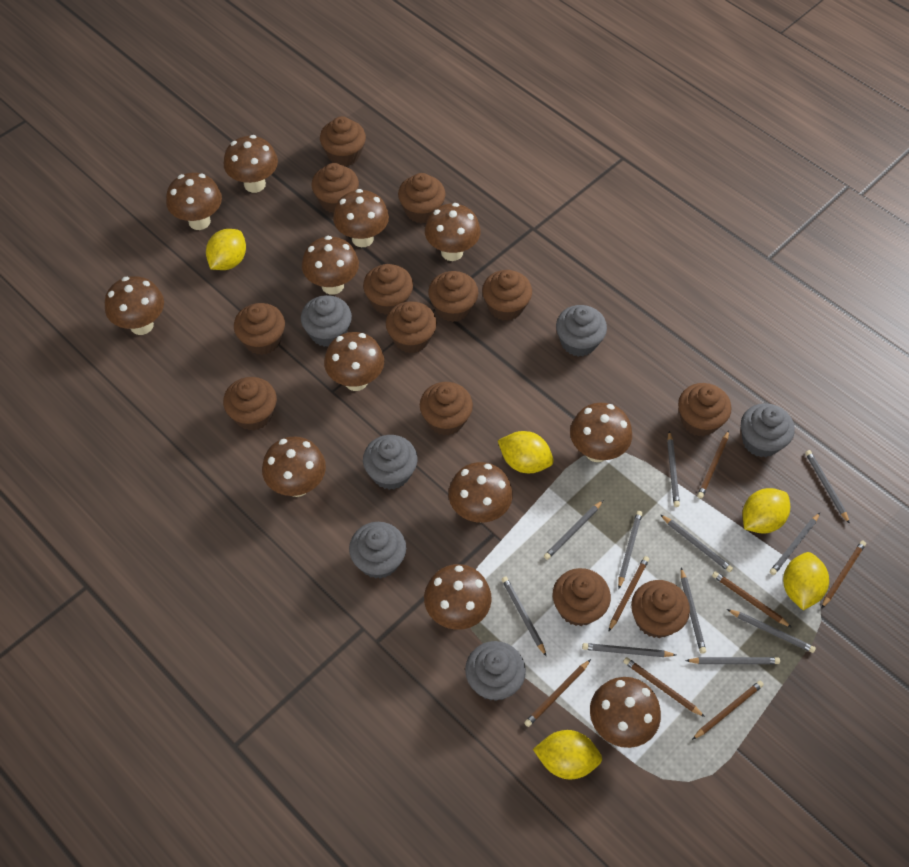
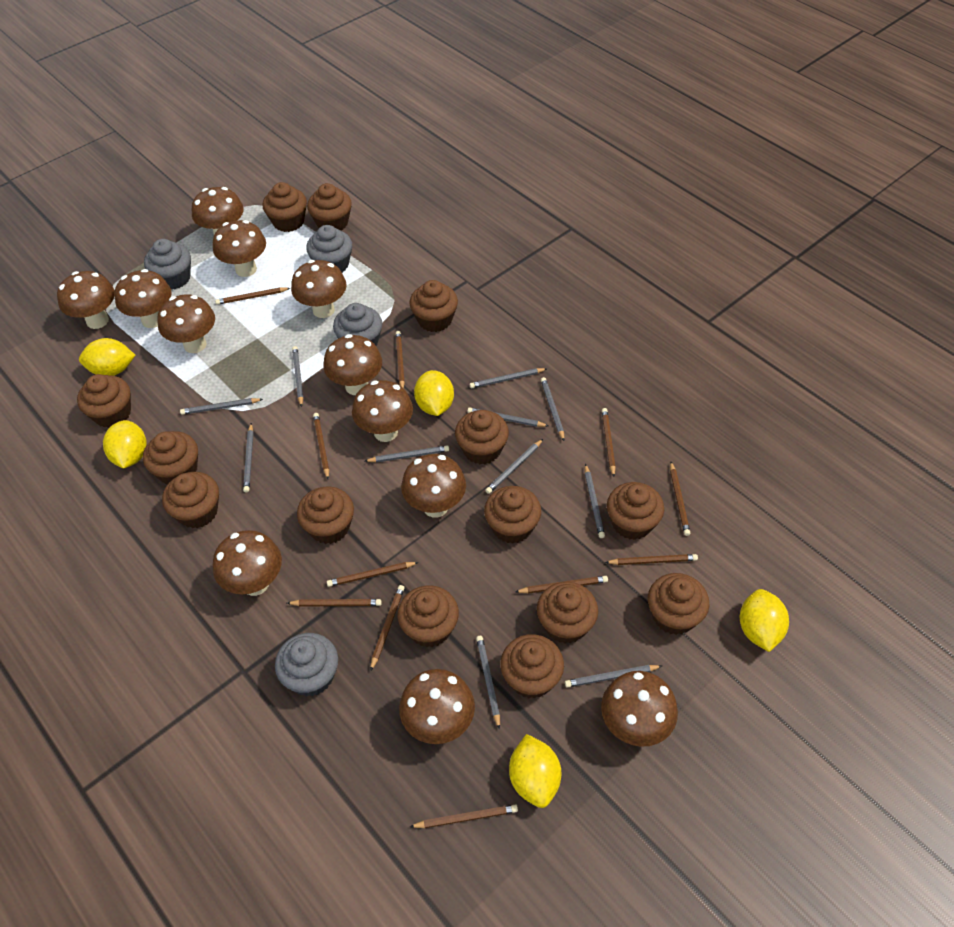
brown cupcake: 13 -> 14
brown pencil: 7 -> 11
grey cupcake: 6 -> 4

